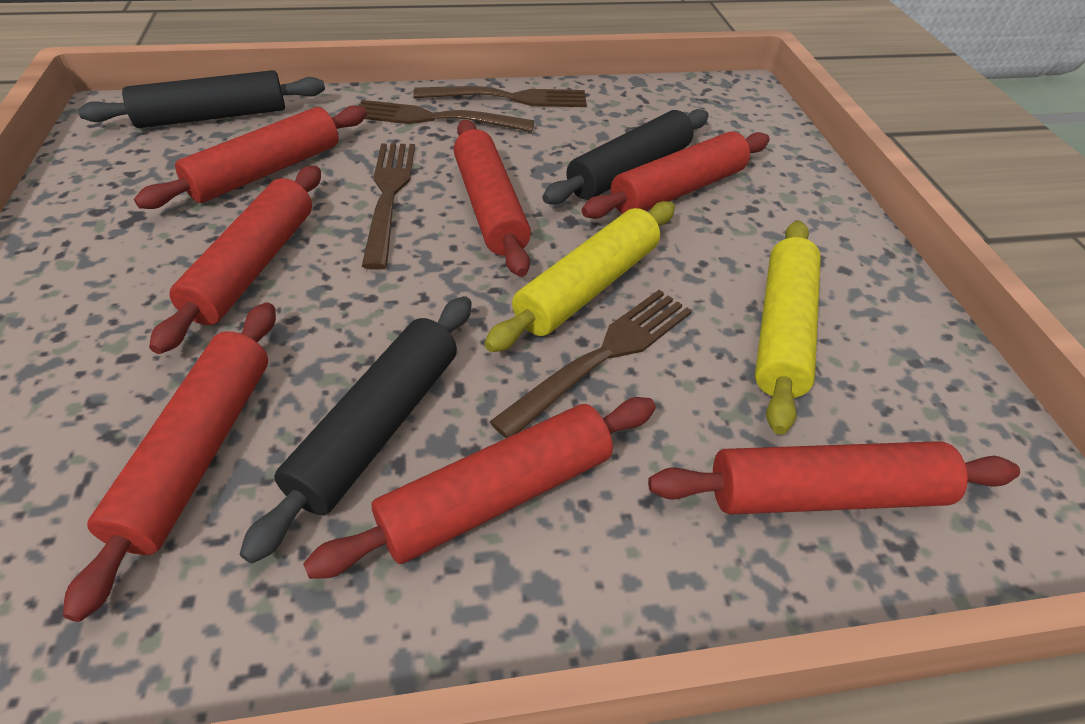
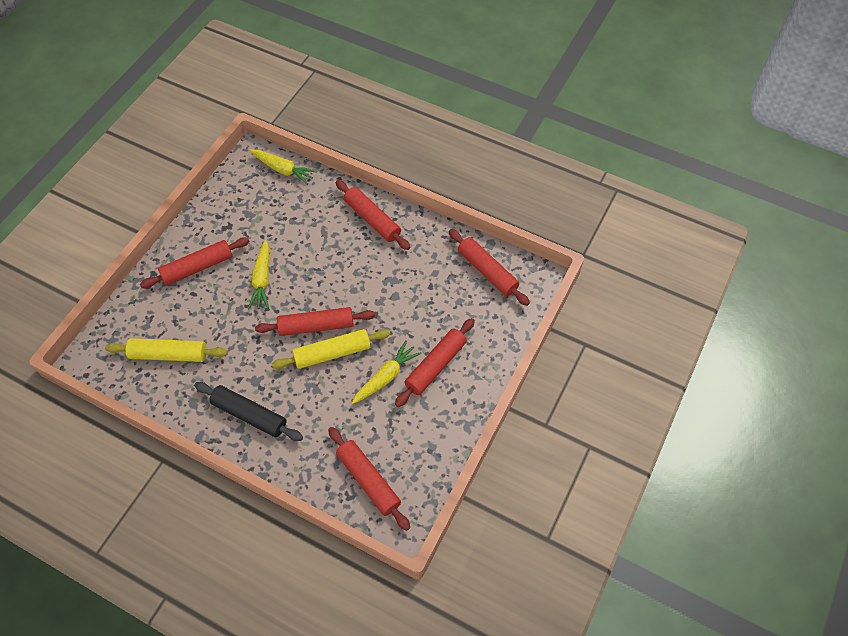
black rolling pin: 3 -> 1
brown fork: 4 -> 0
red rolling pin: 7 -> 6
yellow carrot: 0 -> 3

